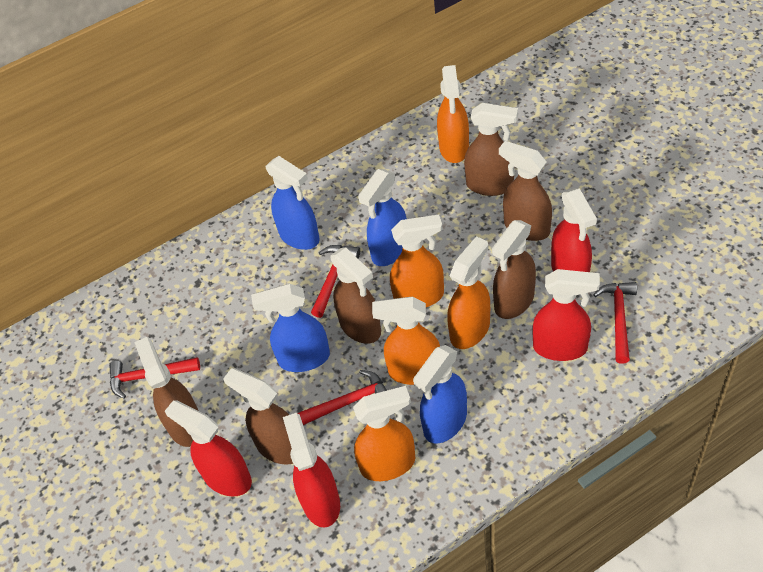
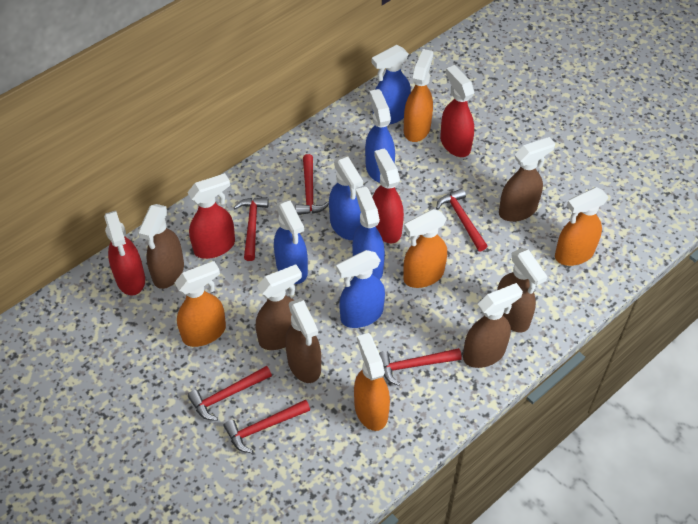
blue spray bottle: 4 -> 6
red hammer: 4 -> 6

